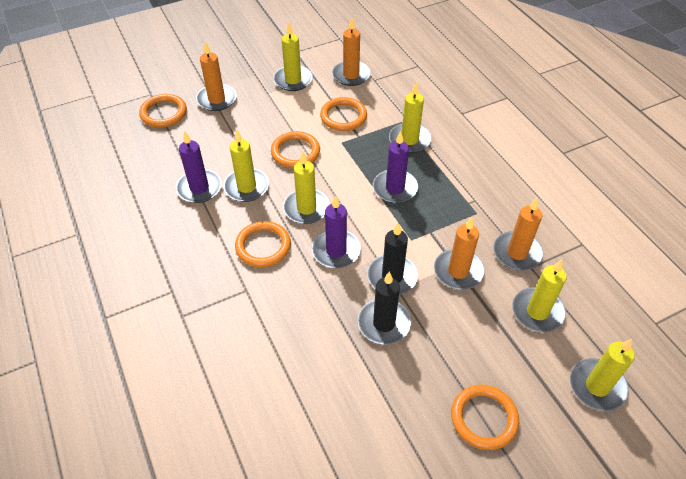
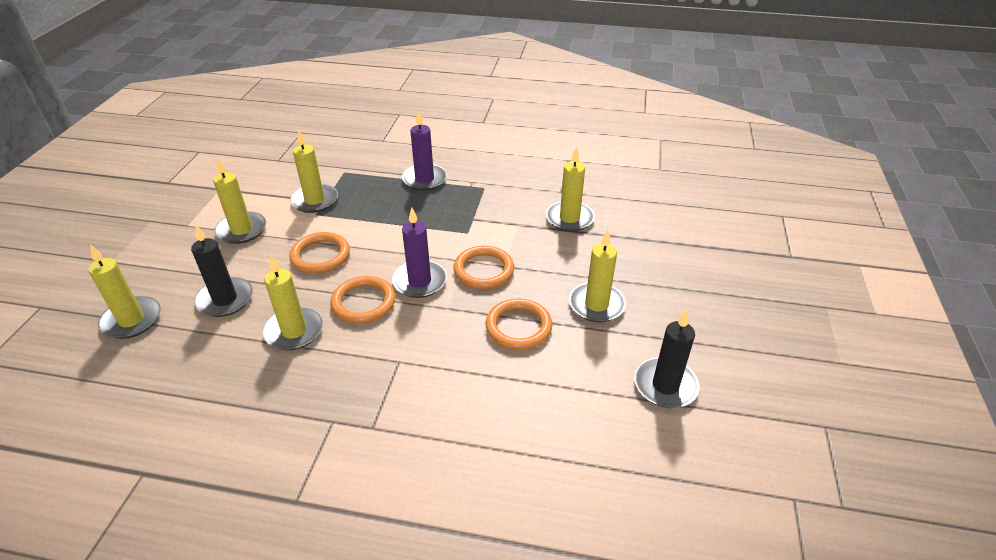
orange candle: 4 -> 0
orange ring: 5 -> 4
purple candle: 3 -> 2

